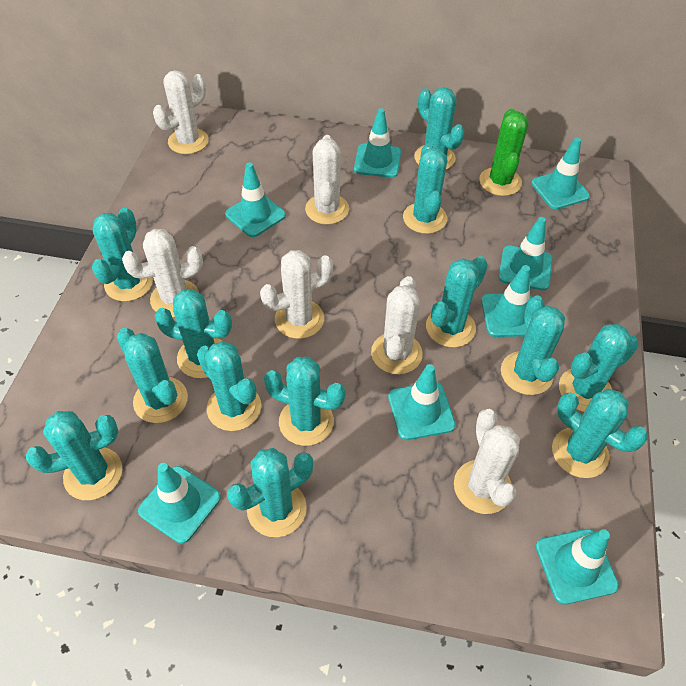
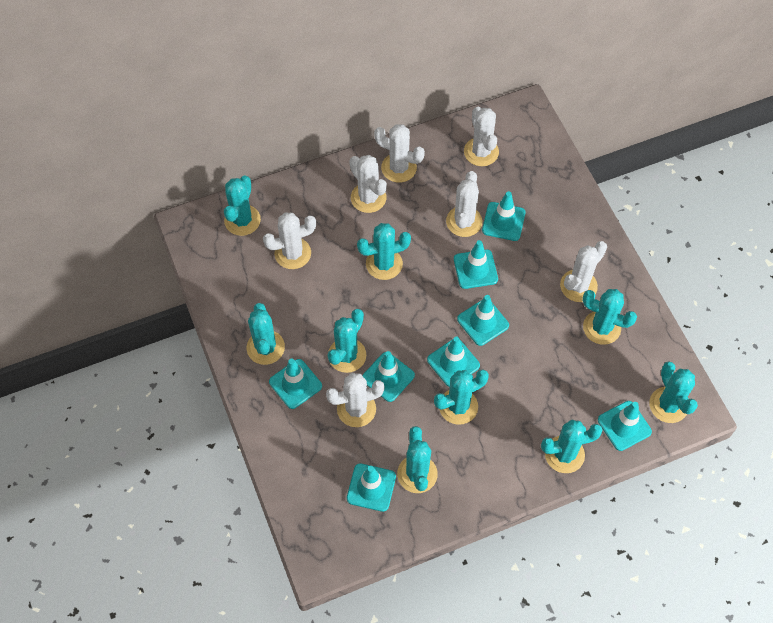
green cactus: 1 -> 0
turquoise cactus: 13 -> 9
white cactus: 6 -> 7

